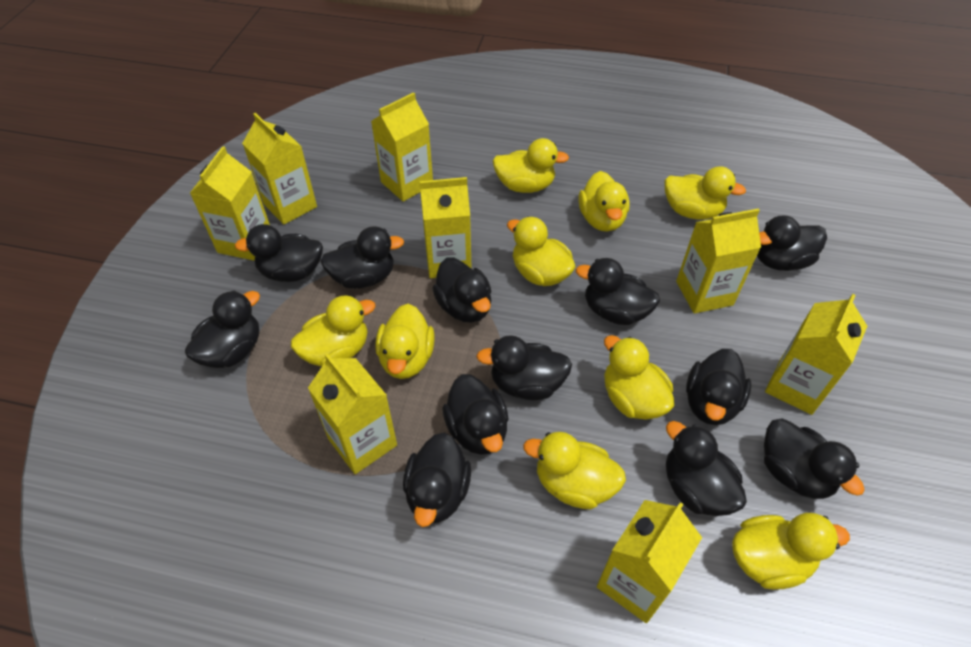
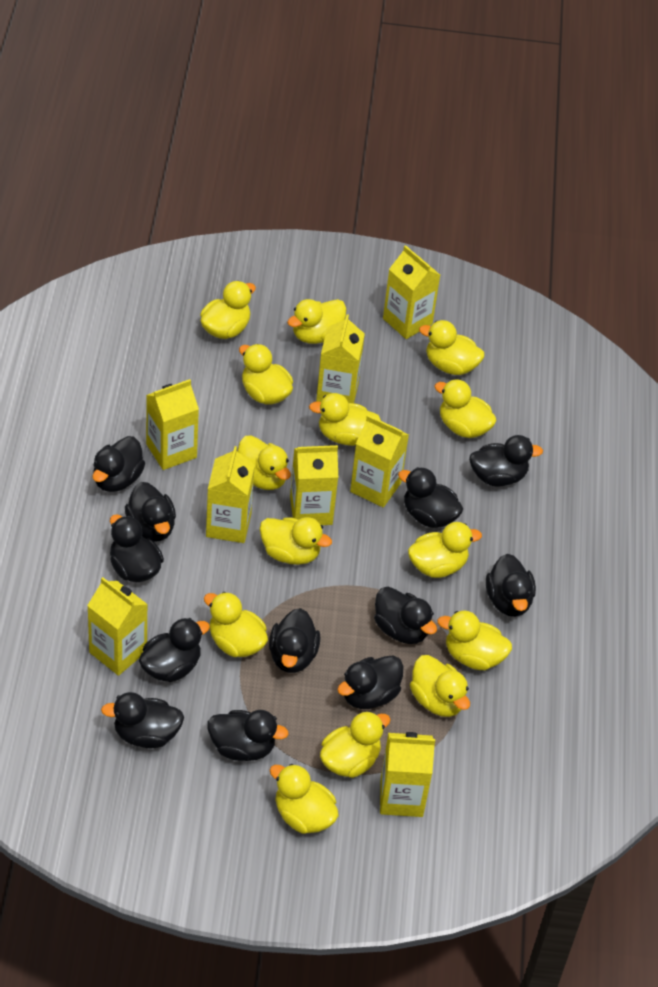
yellow duck: 9 -> 14

